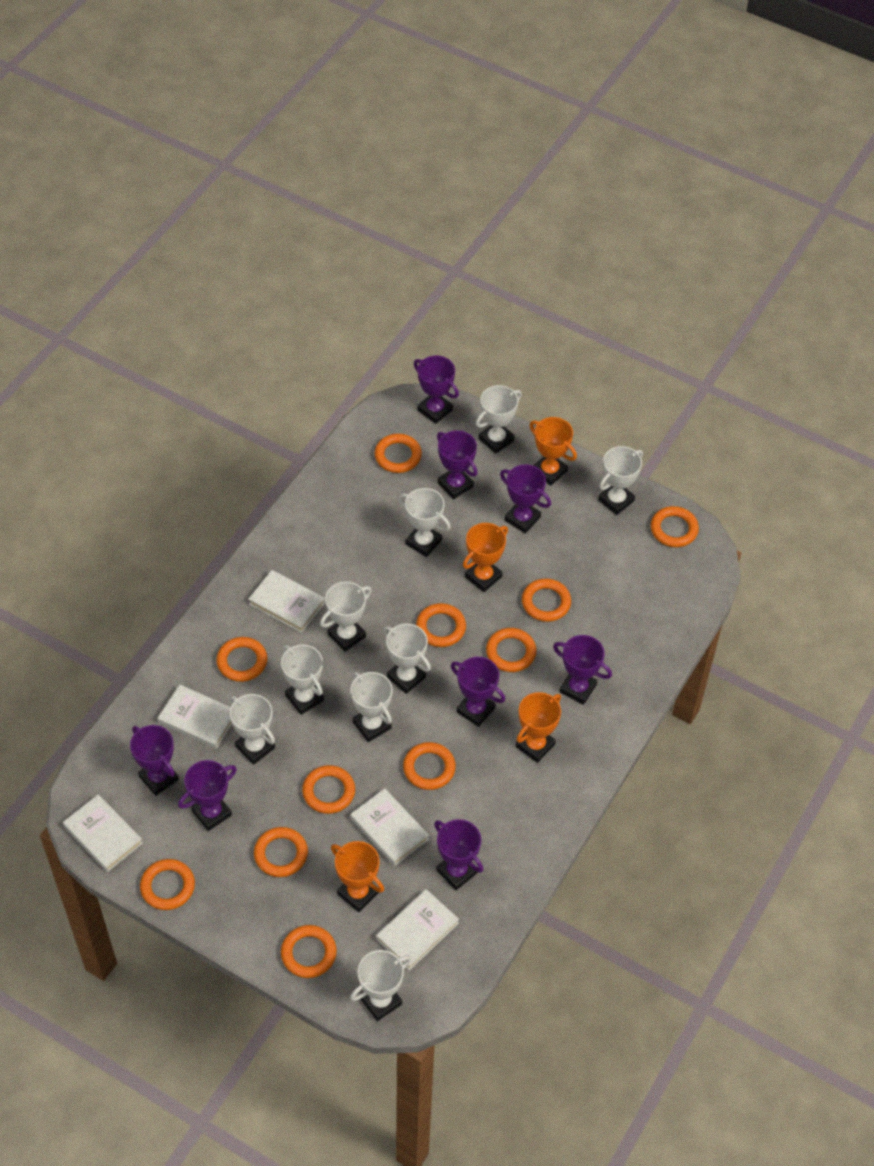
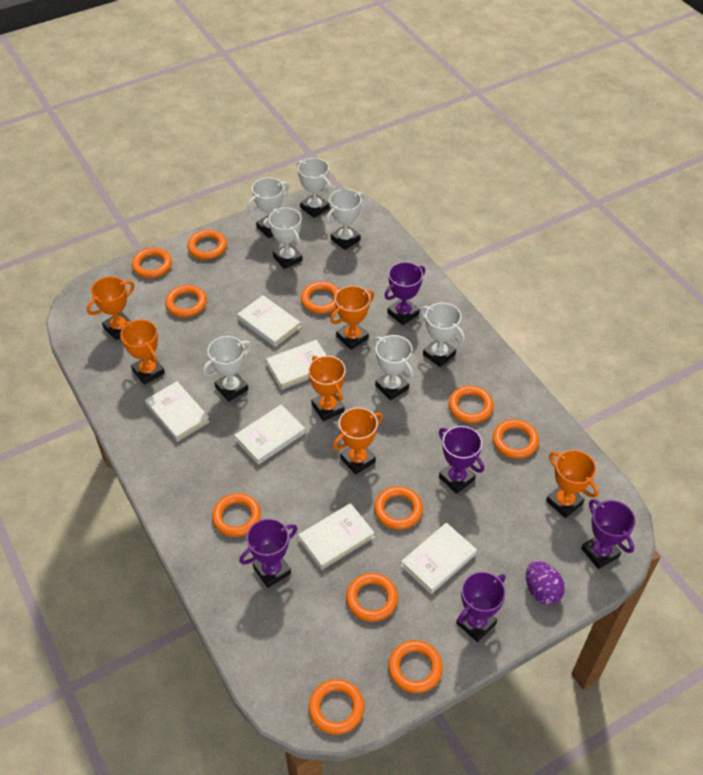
orange trophy: 4 -> 6
purple egg: 0 -> 1
purple trophy: 8 -> 5
white book: 5 -> 6
white trophy: 9 -> 7

